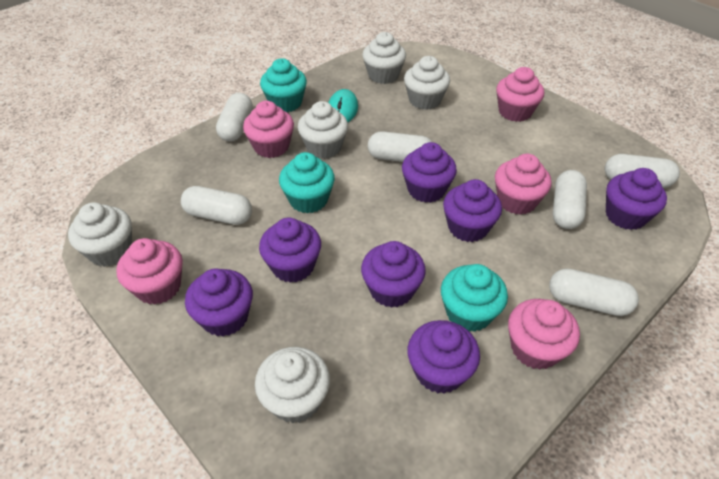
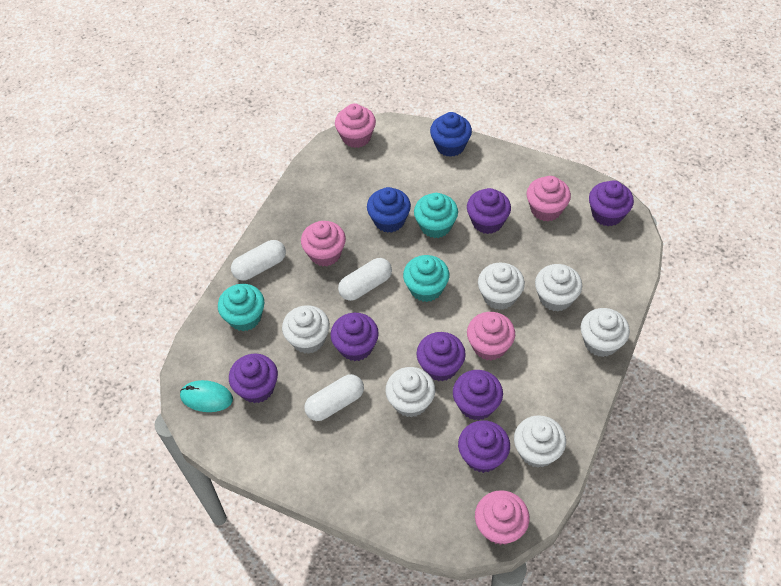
blue cupcake: 0 -> 2
white capsule: 6 -> 3
white cupcake: 5 -> 6

